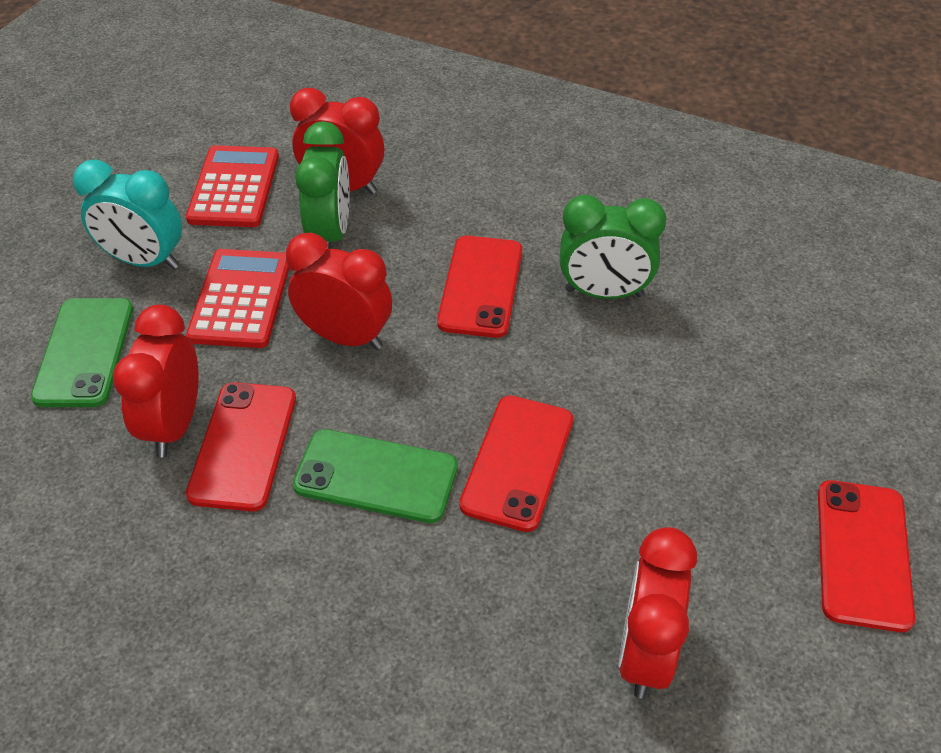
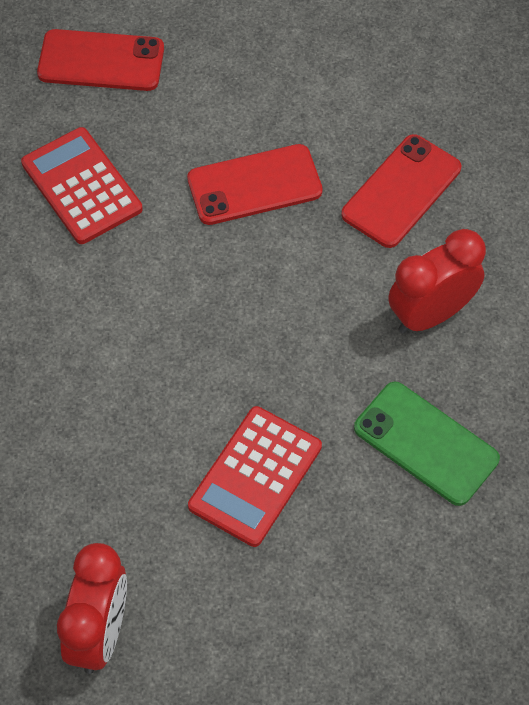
green clock: 2 -> 0
green phone: 2 -> 1
red clock: 4 -> 2
red phone: 4 -> 3
turquoise clock: 1 -> 0

